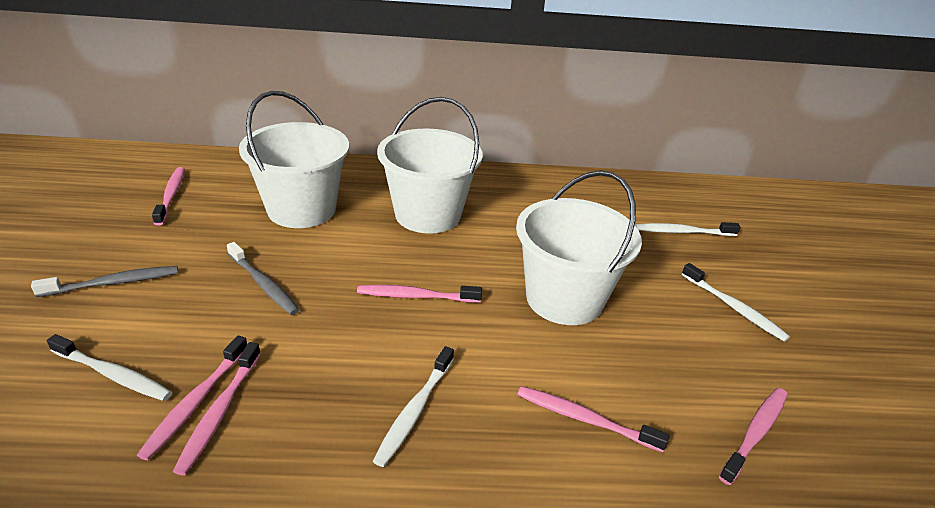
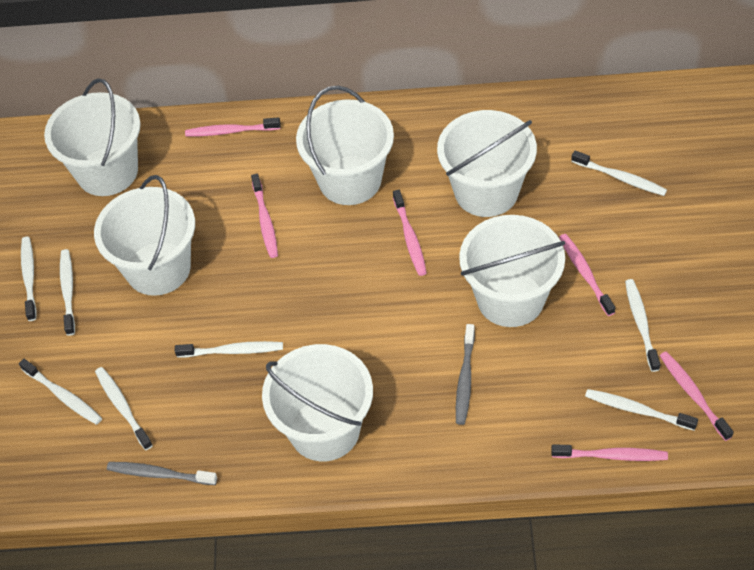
white bucket: 3 -> 6
white toothbrush: 4 -> 8

